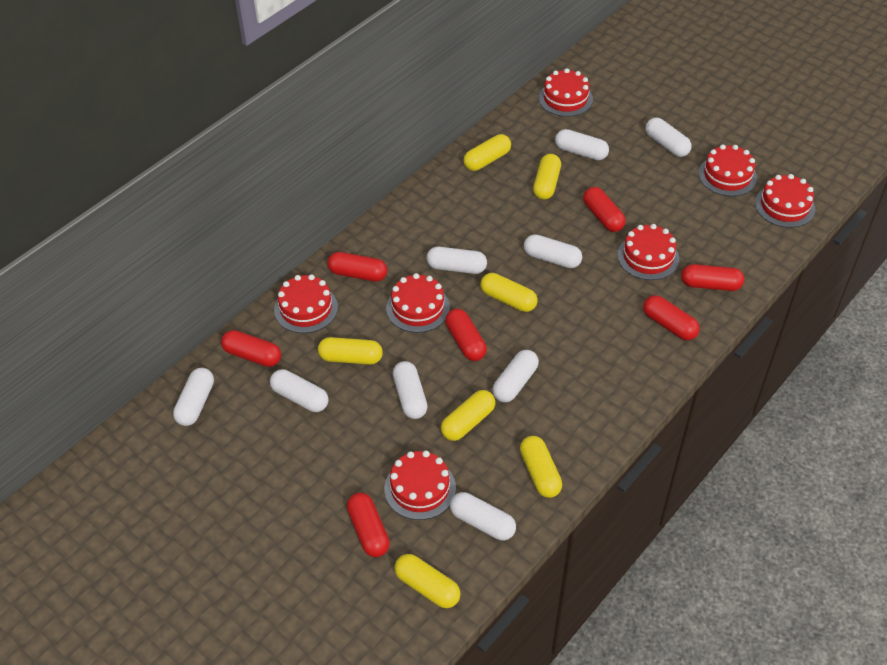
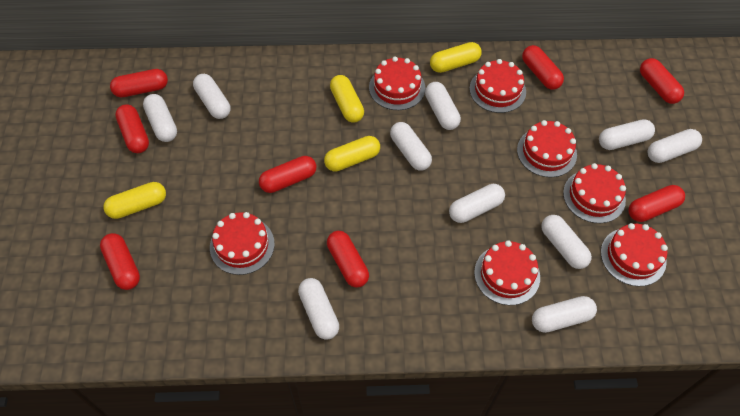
red capsule: 7 -> 8
white capsule: 9 -> 10
yellow capsule: 7 -> 4

